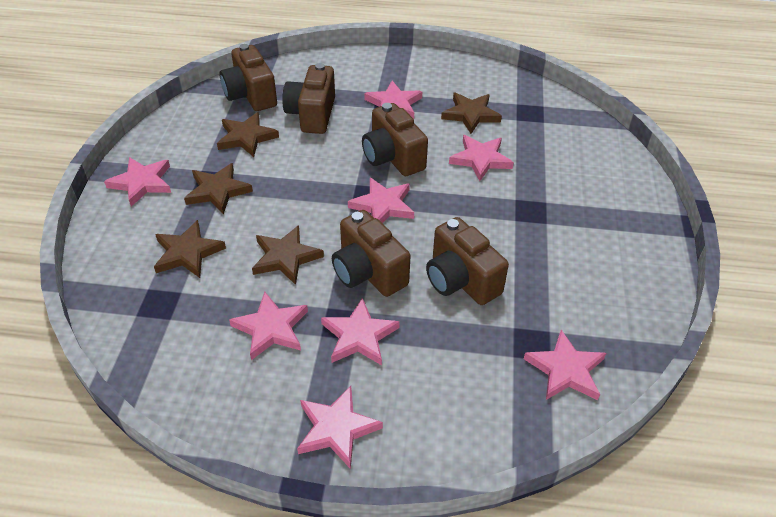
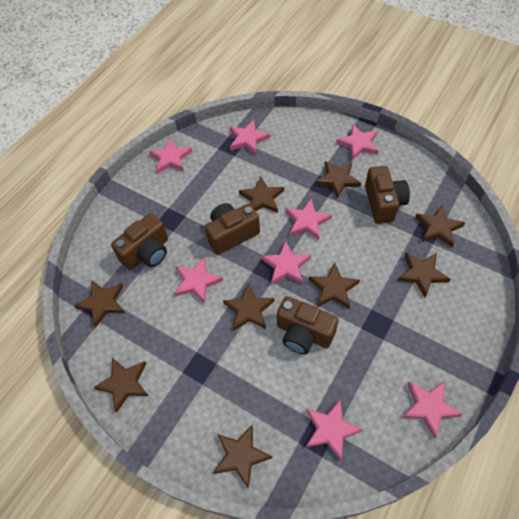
brown camera: 5 -> 4
brown star: 5 -> 9

